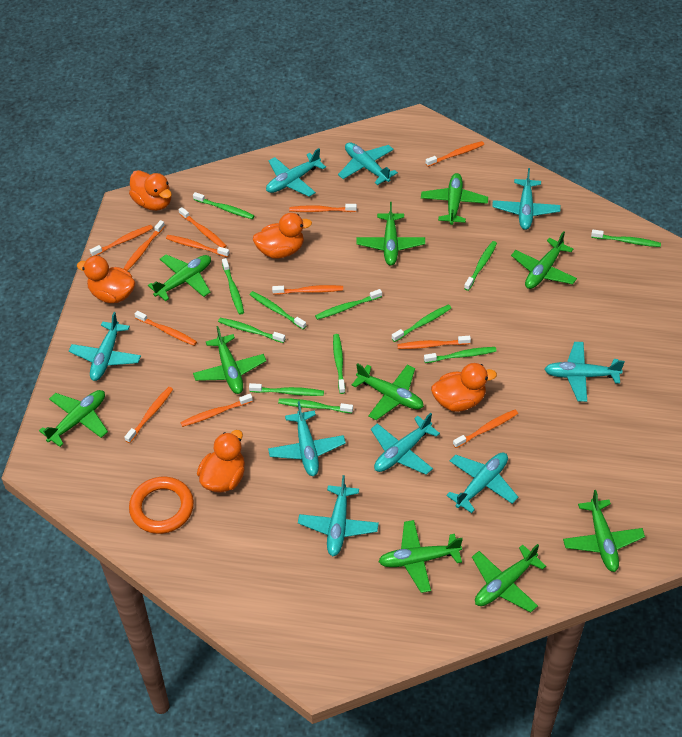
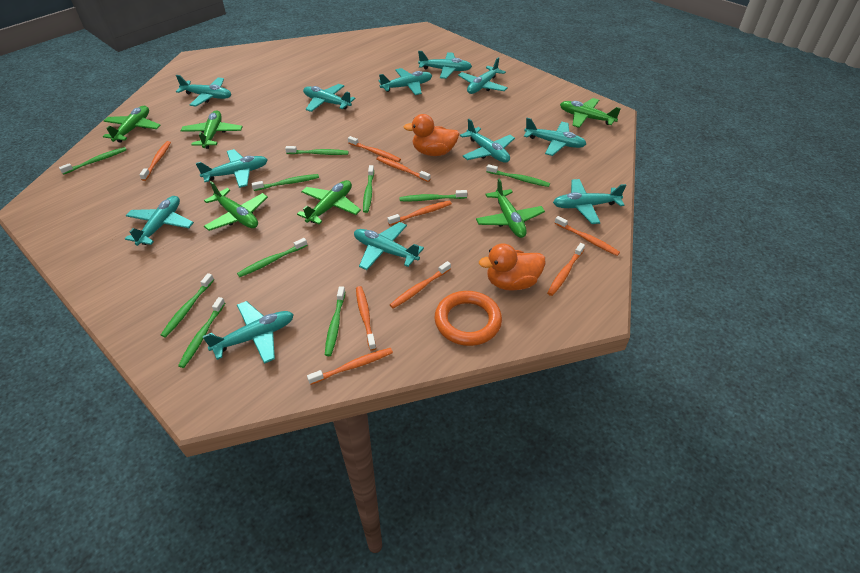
green plane: 10 -> 6
green toothbrush: 12 -> 10
orange duck: 5 -> 2
orange toothbrush: 12 -> 9
turquoise plane: 9 -> 12

